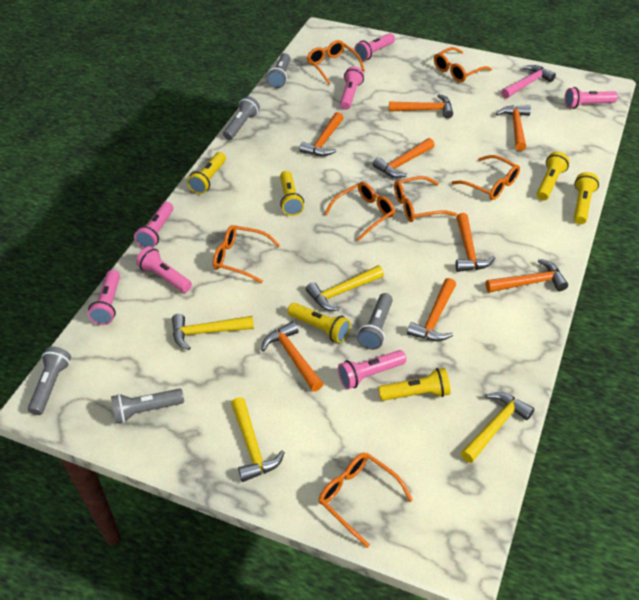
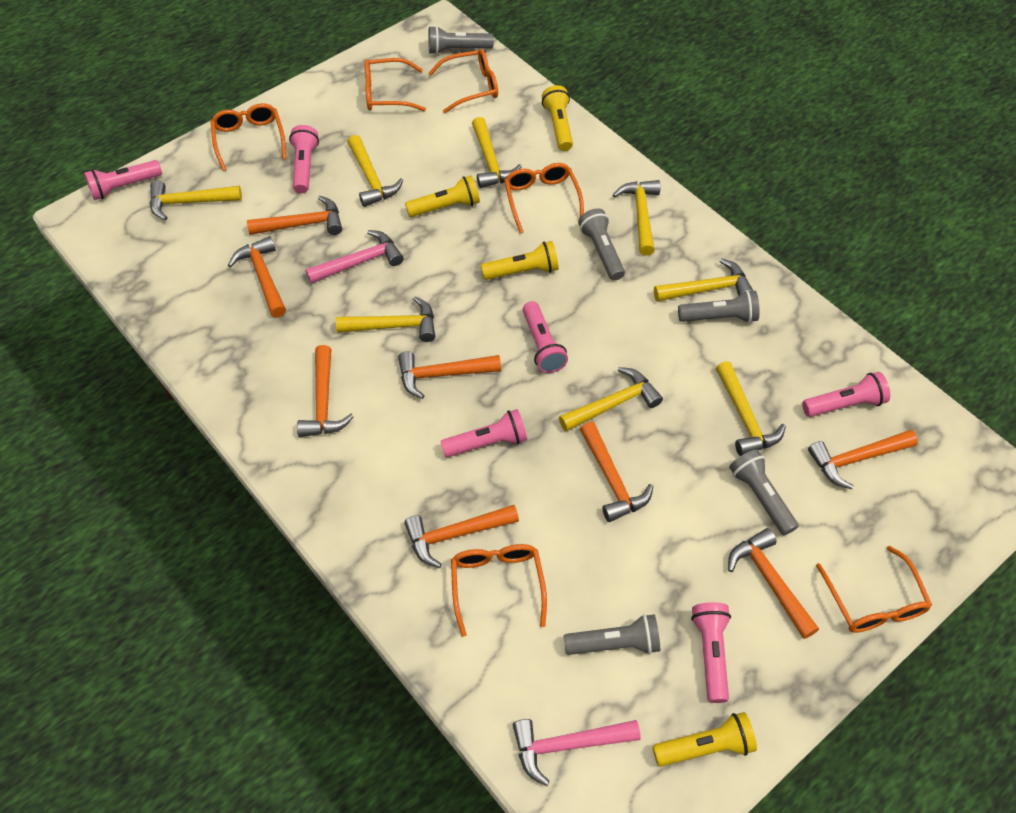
orange glasses: 7 -> 6
pink flashlight: 7 -> 6
pink hammer: 1 -> 2
yellow flashlight: 6 -> 4
yellow hammer: 4 -> 8

